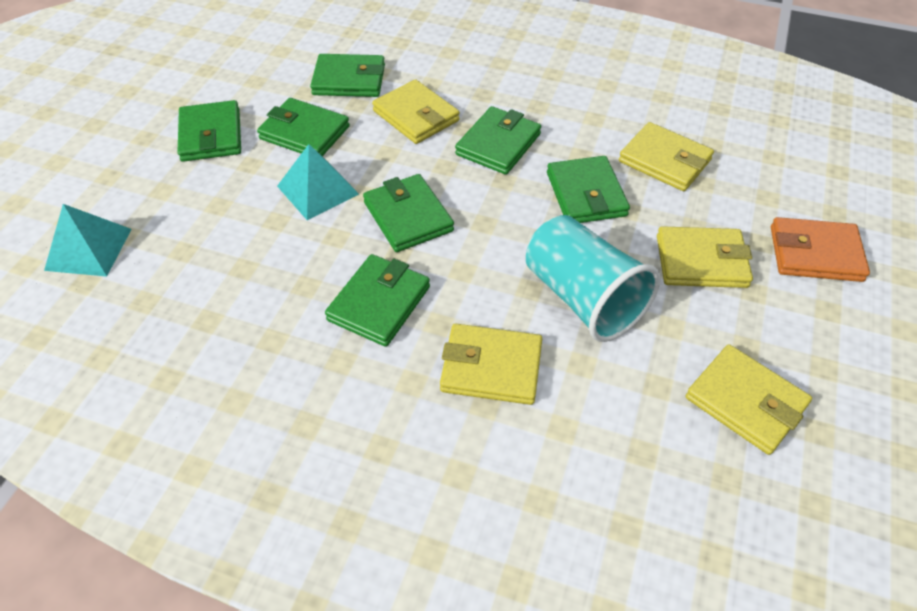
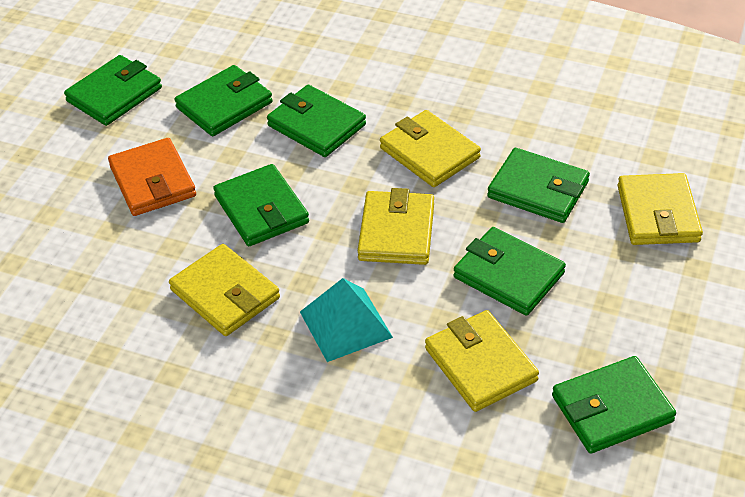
turquoise cup: 1 -> 0
turquoise pyramid: 2 -> 1

